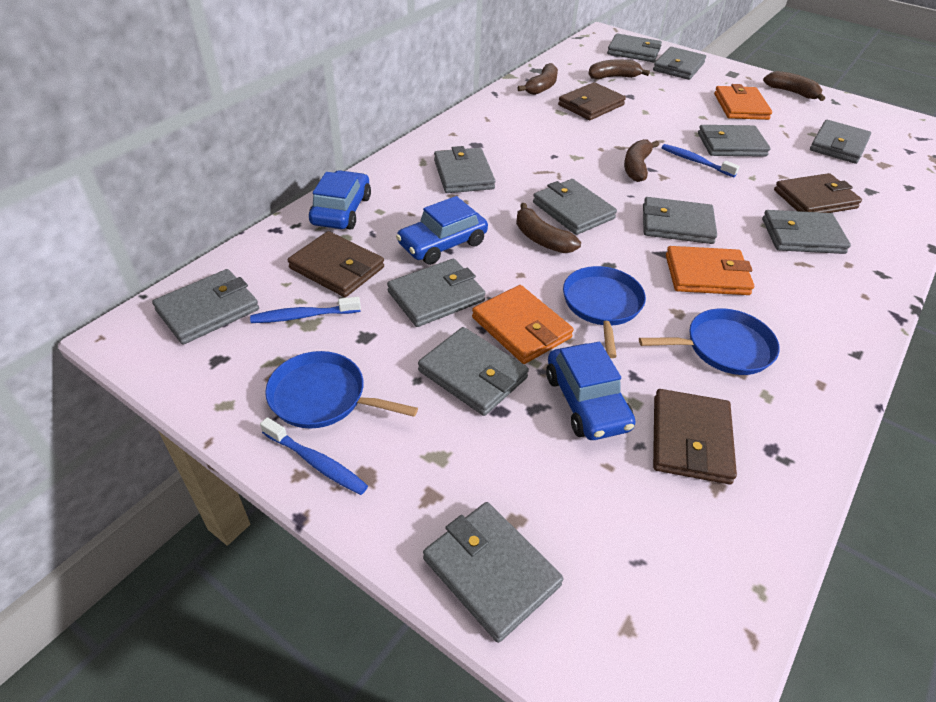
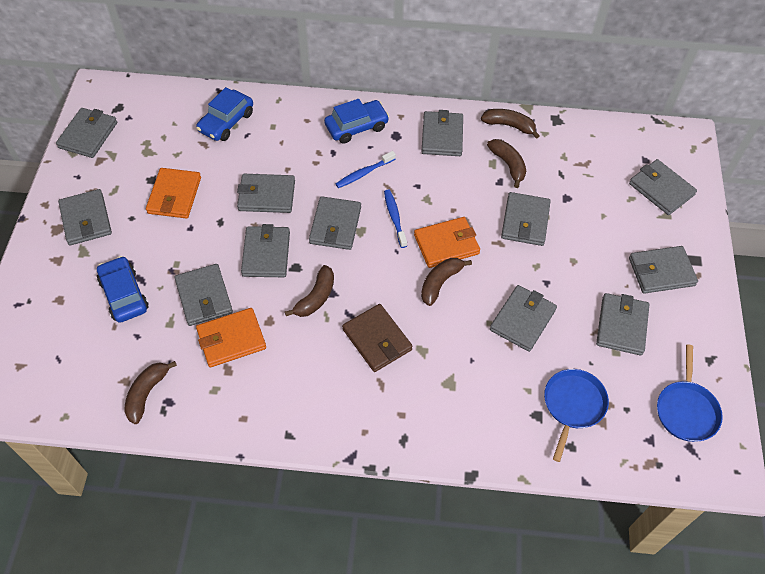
blue pan: 3 -> 2
blue toothbrush: 3 -> 2
brown wallet: 4 -> 1

